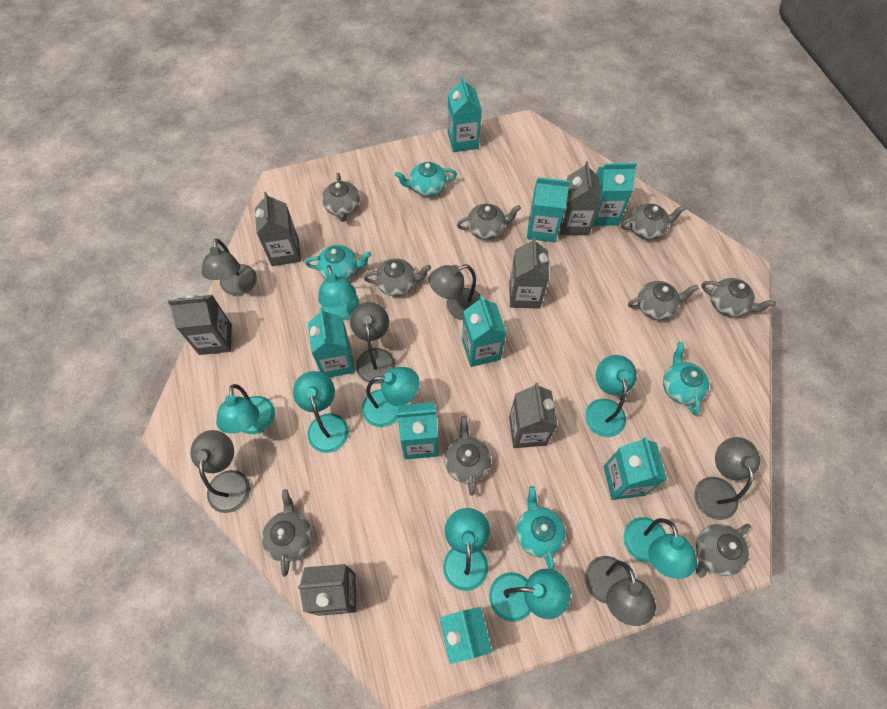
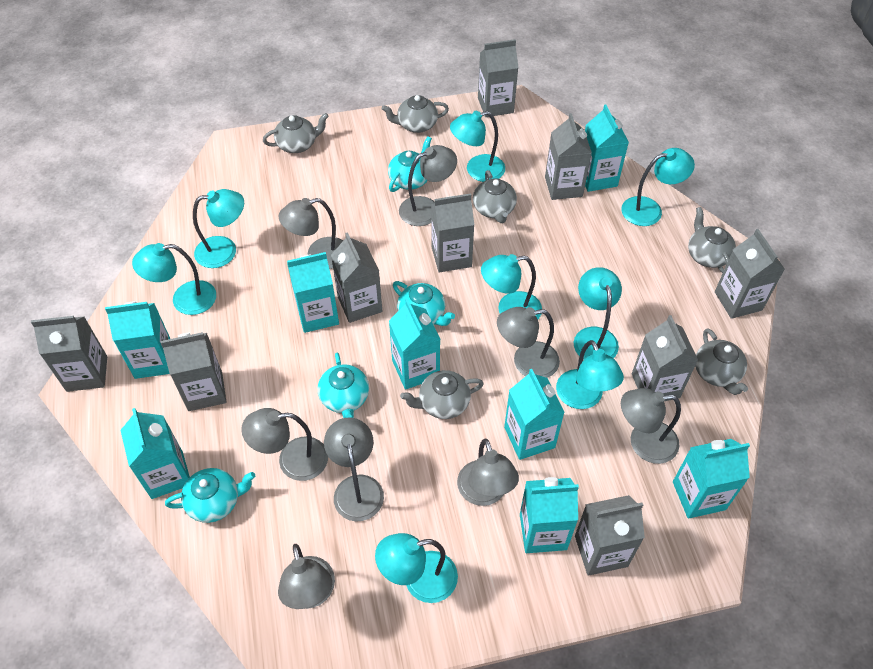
grey carton: 6 -> 9
grey lamp: 6 -> 8
grey teapot: 9 -> 6

